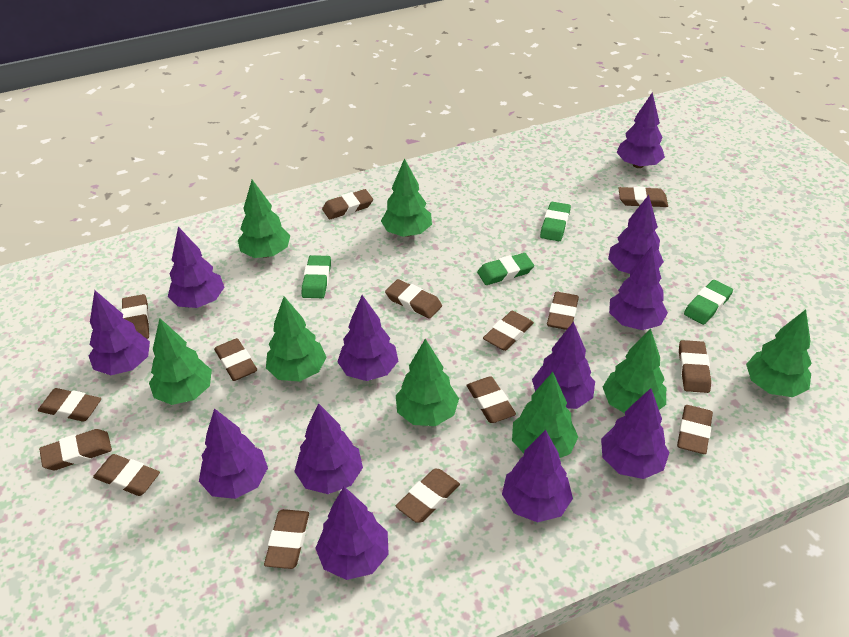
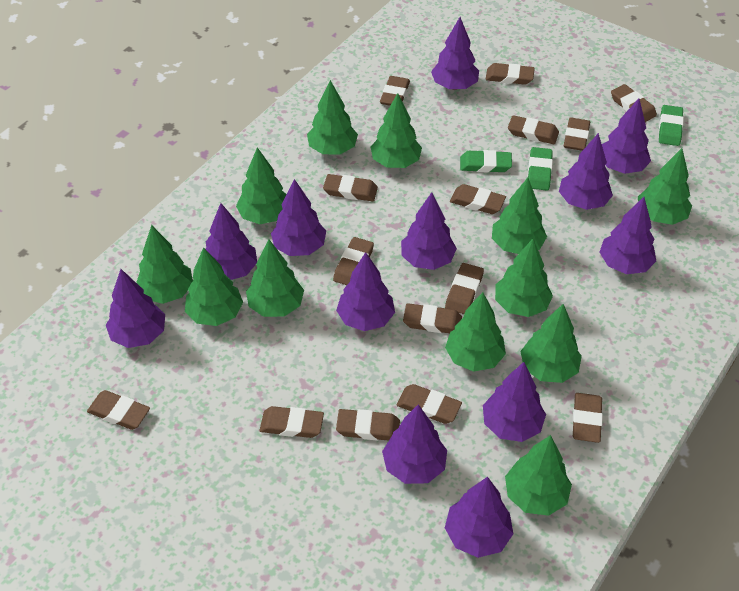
green eraser: 4 -> 3
green tree: 8 -> 12

